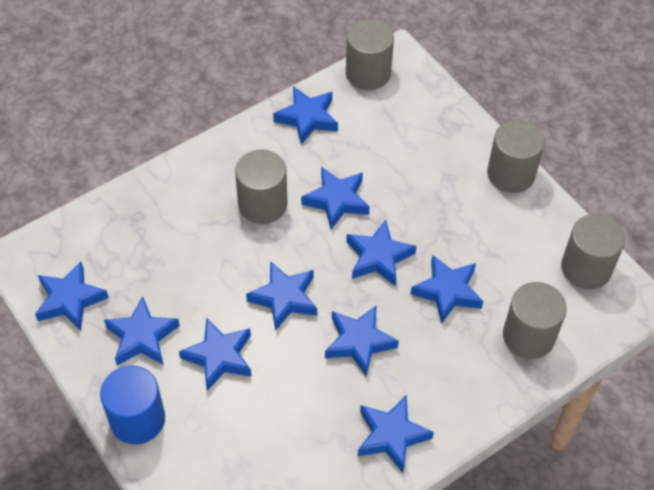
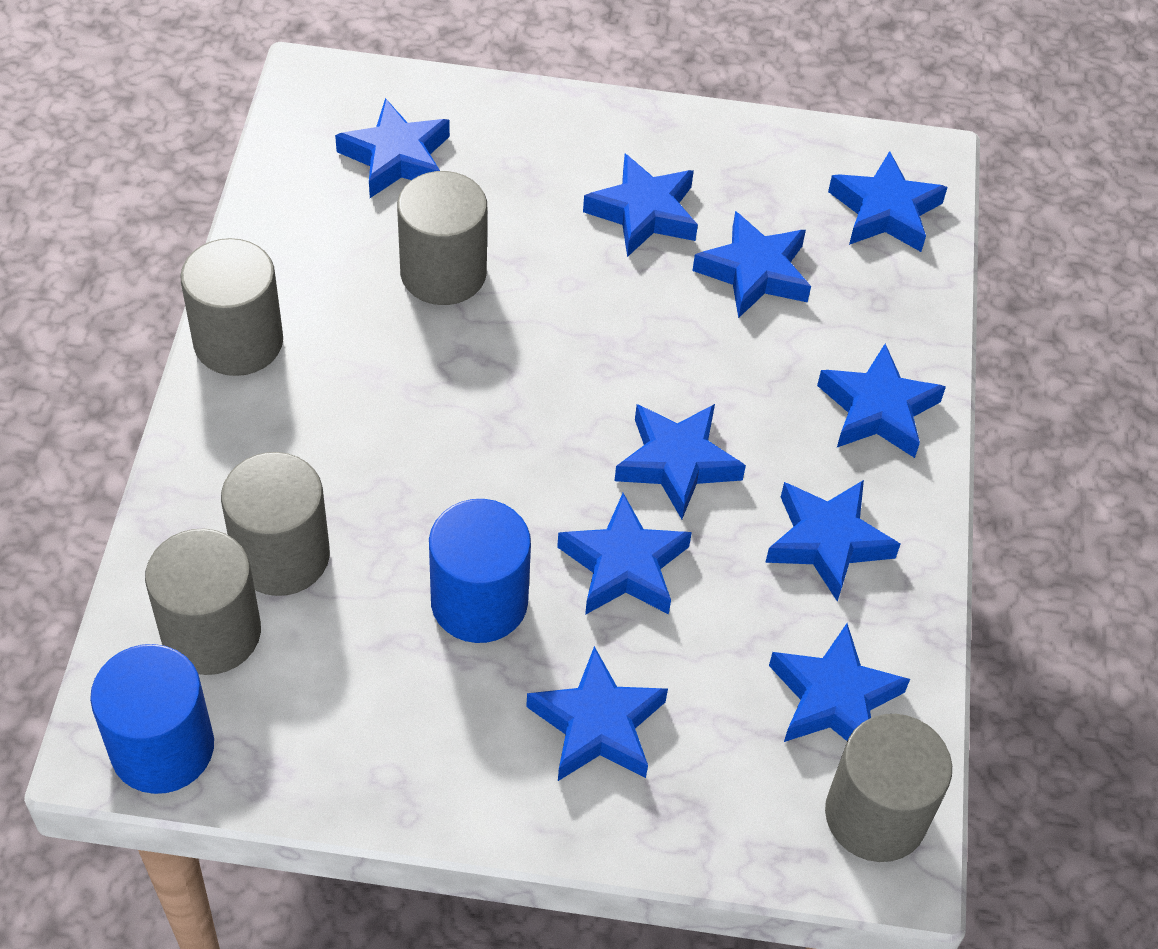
blue cylinder: 1 -> 2

